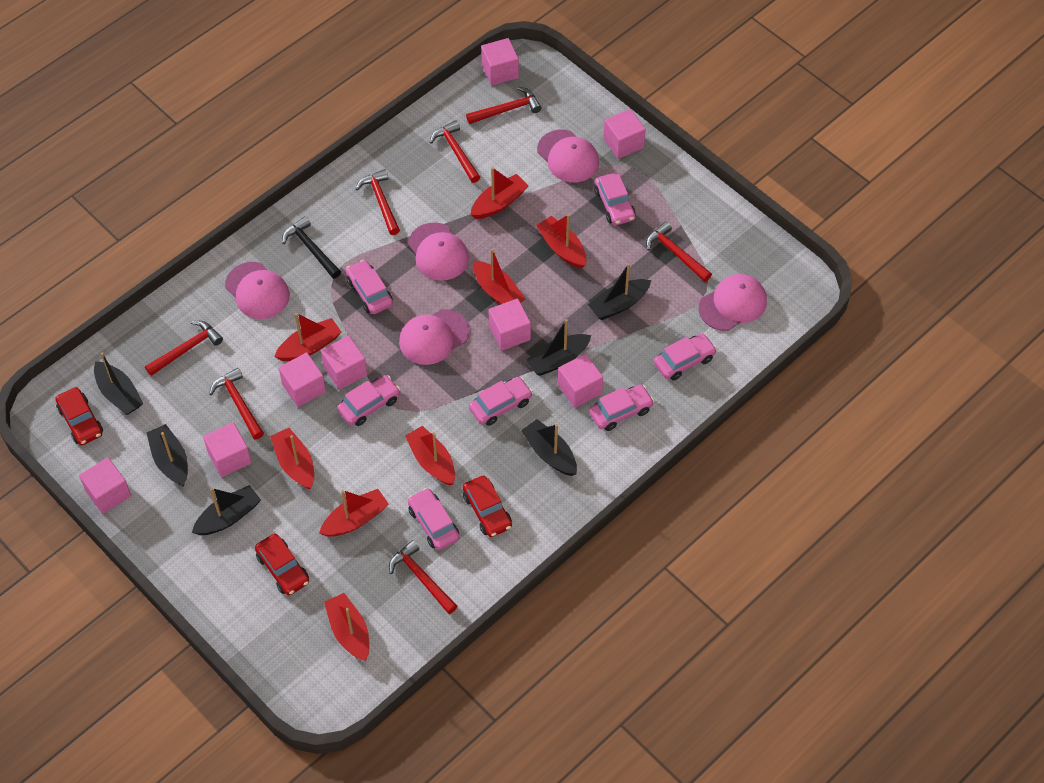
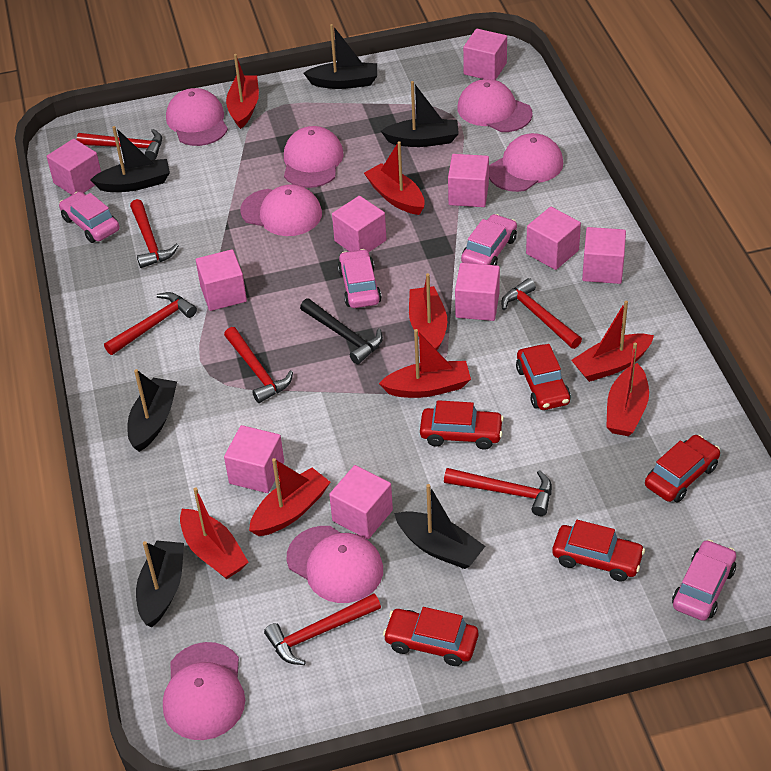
pink cap: 5 -> 7
pink car: 7 -> 4
pink cube: 8 -> 10
red car: 3 -> 5

